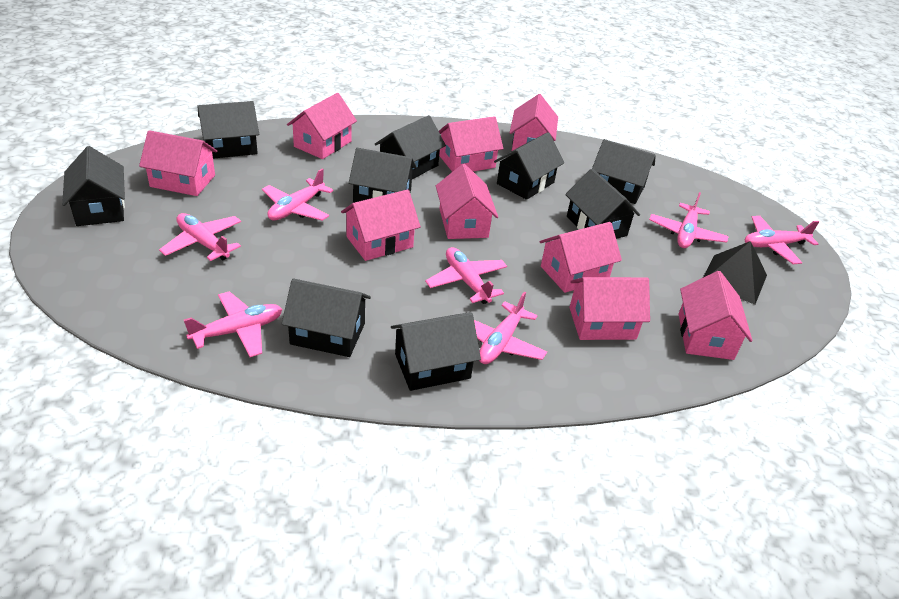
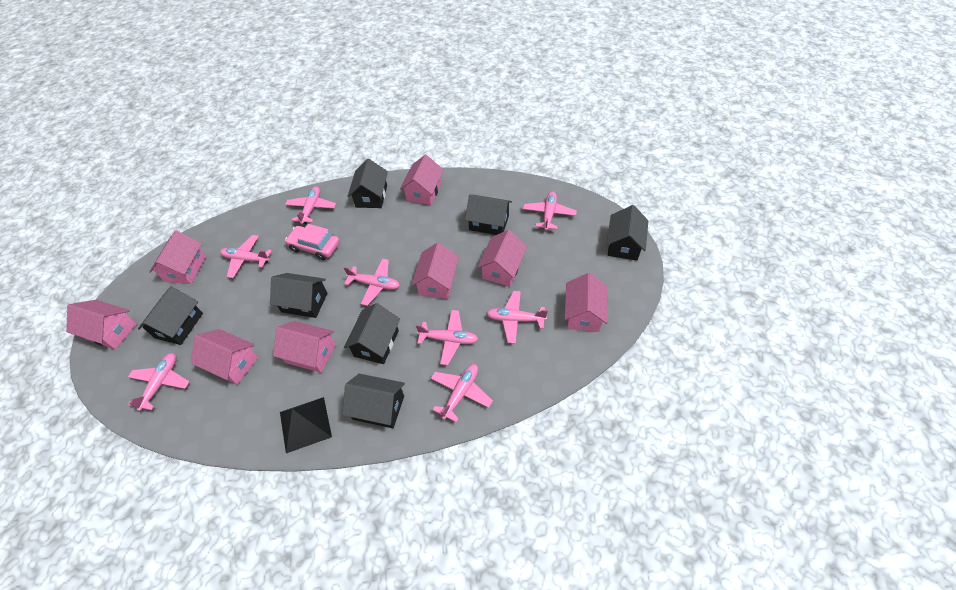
black house: 9 -> 7
pink car: 0 -> 1
pink house: 9 -> 8
pink plane: 7 -> 8

